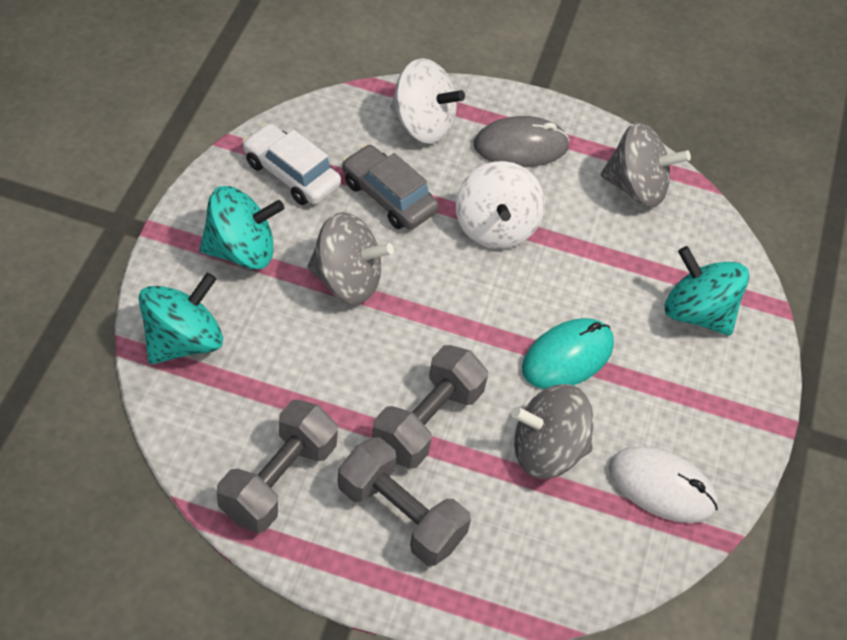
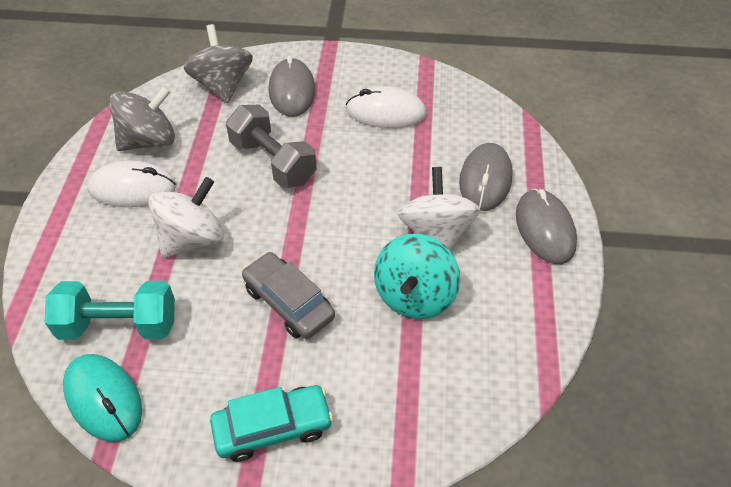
grey dumbbell: 3 -> 1
grey mouse: 1 -> 3
grey spinning top: 3 -> 2
turquoise car: 0 -> 1
turquoise dumbbell: 0 -> 1
turquoise spinning top: 3 -> 1
white car: 1 -> 0
white mouse: 1 -> 2

